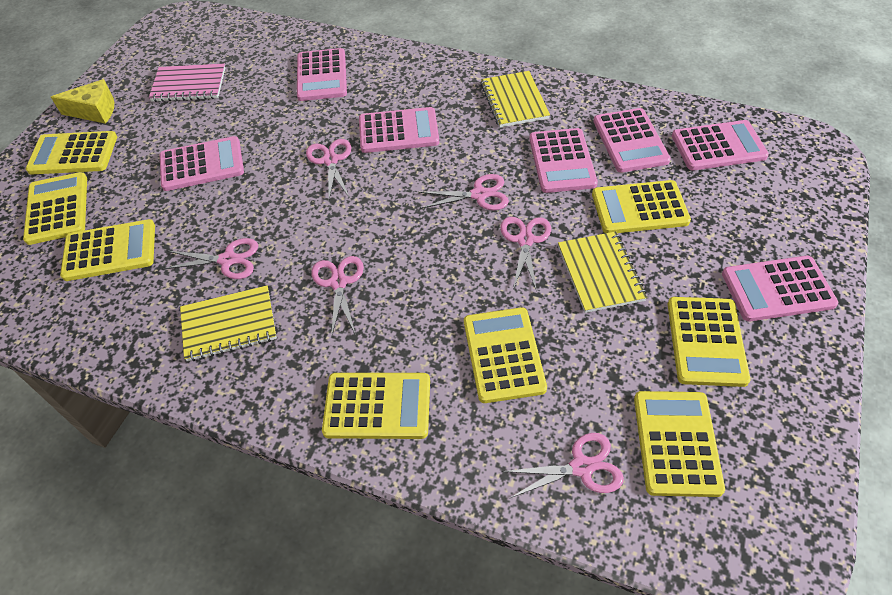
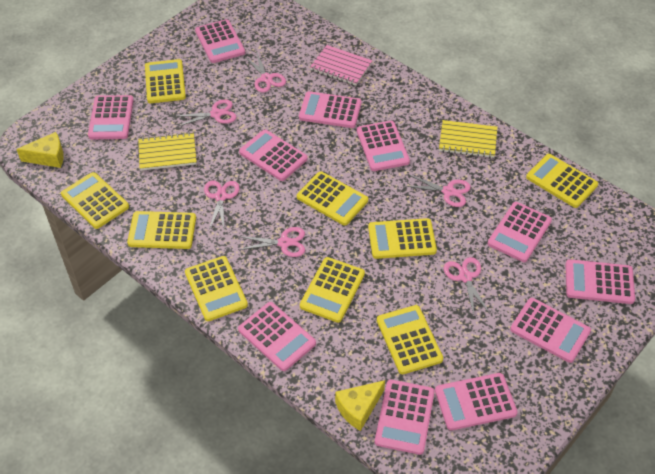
pink calculator: 7 -> 11
yellow calculator: 8 -> 9
yellow cheese: 1 -> 2
yellow notebook: 3 -> 2

